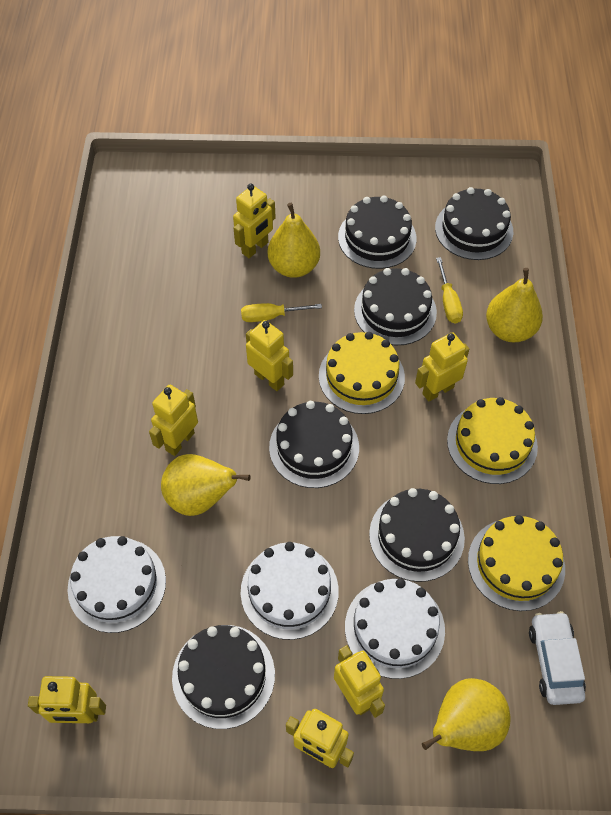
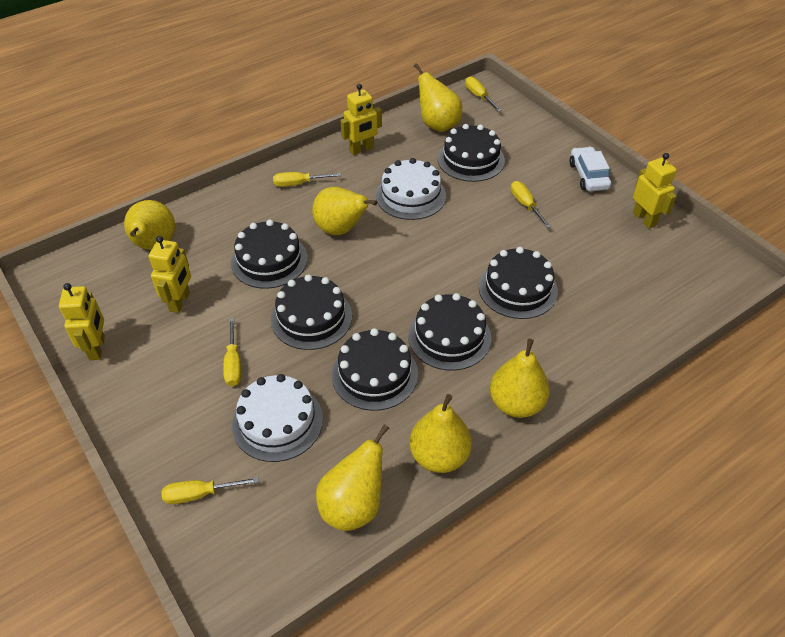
white cake: 3 -> 2
yellow cake: 3 -> 0
yellow pear: 4 -> 6
yellow robot: 7 -> 4
yellow screwdriver: 2 -> 5

